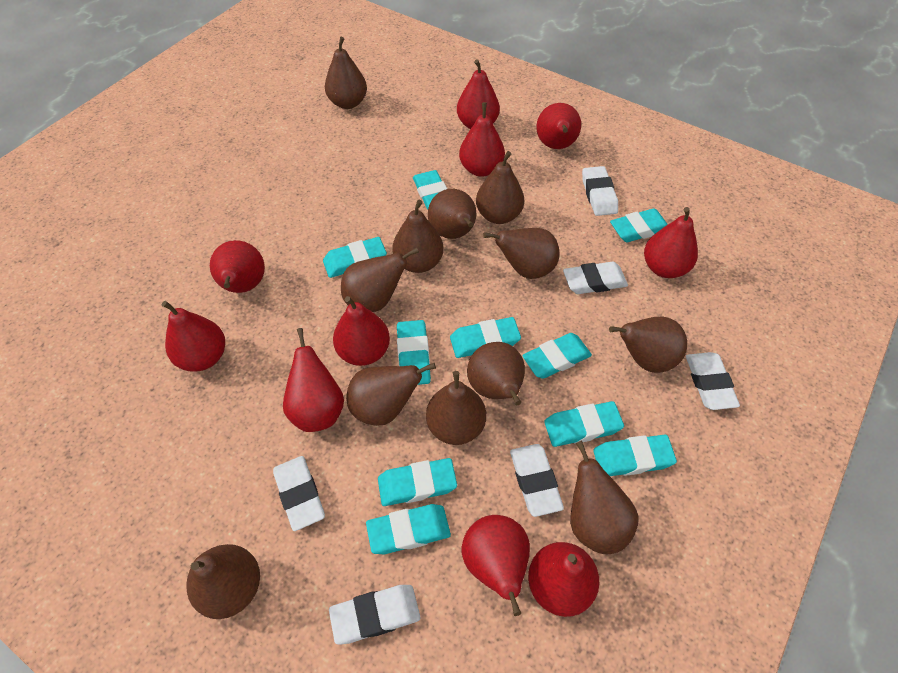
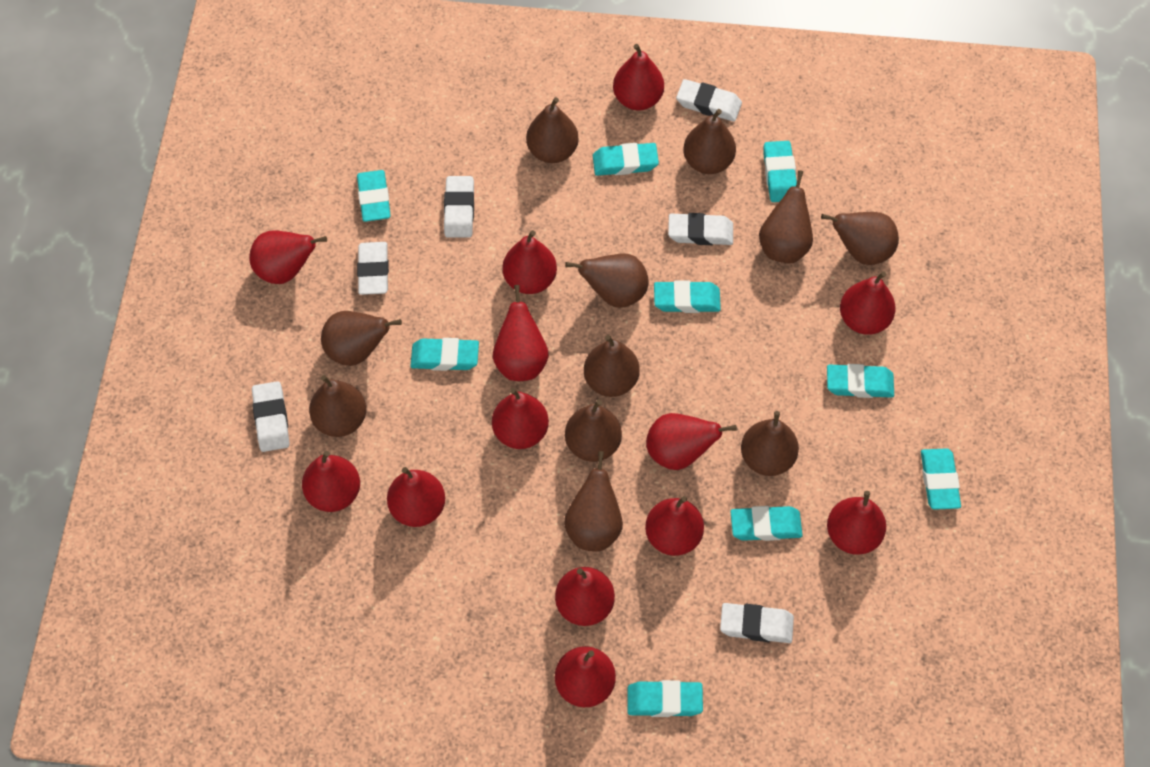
brown pear: 12 -> 11
red pear: 10 -> 13
turquoise eraser: 10 -> 9

